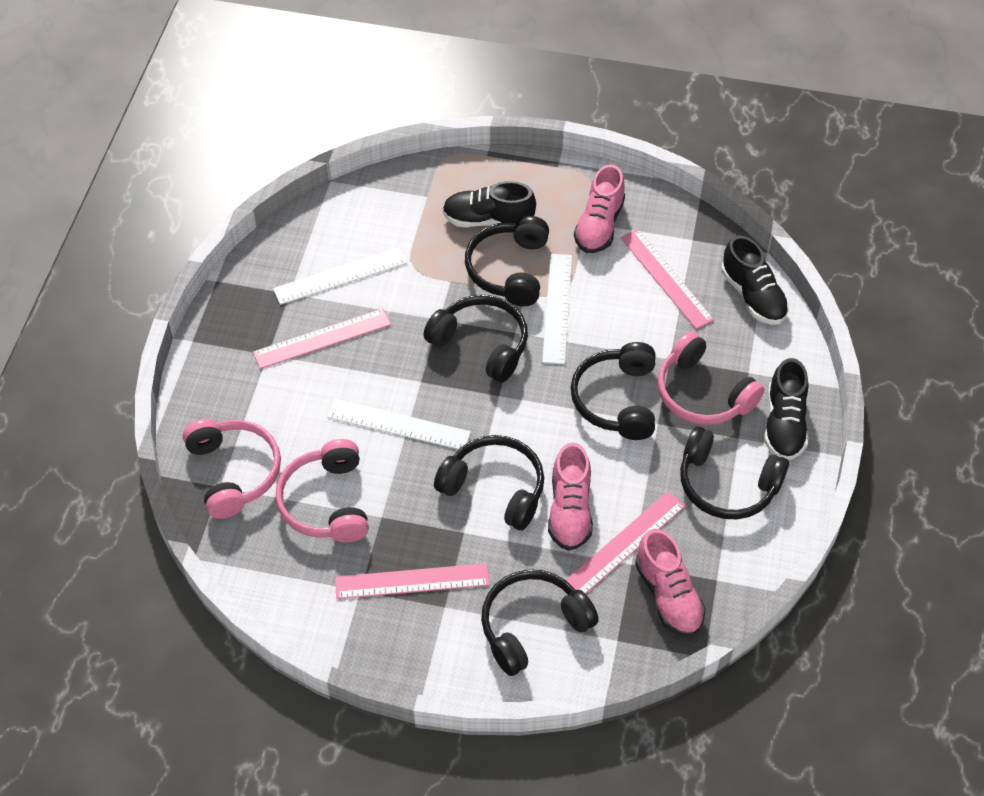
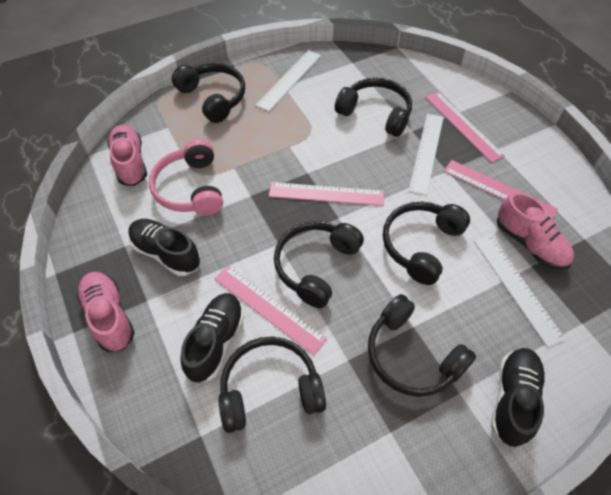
pink headphones: 3 -> 1

